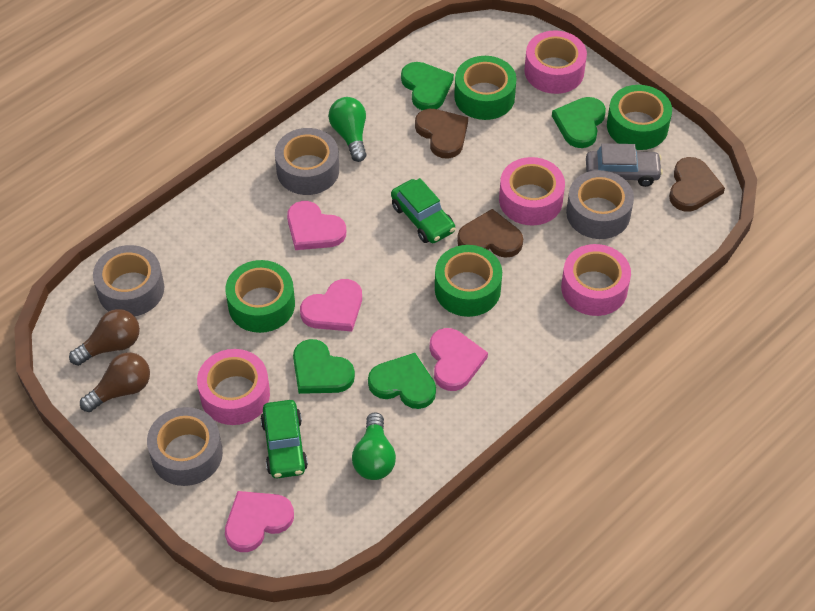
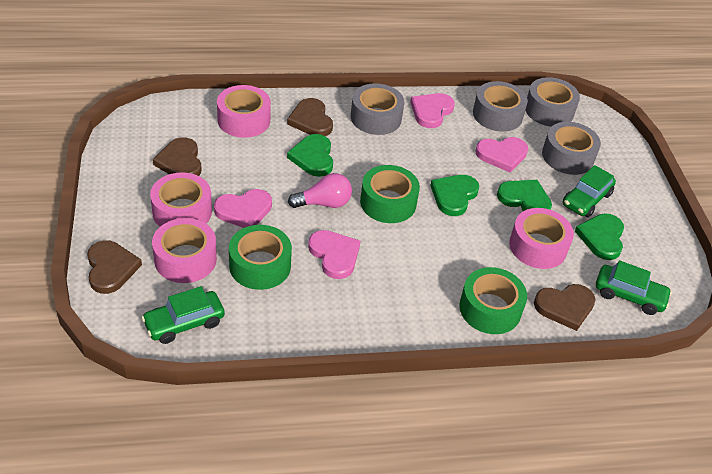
brown heart: 3 -> 4
brown light bulb: 2 -> 0
green car: 2 -> 3
green light bulb: 2 -> 0
green tape: 4 -> 3
grey car: 1 -> 0
pink light bulb: 0 -> 1

